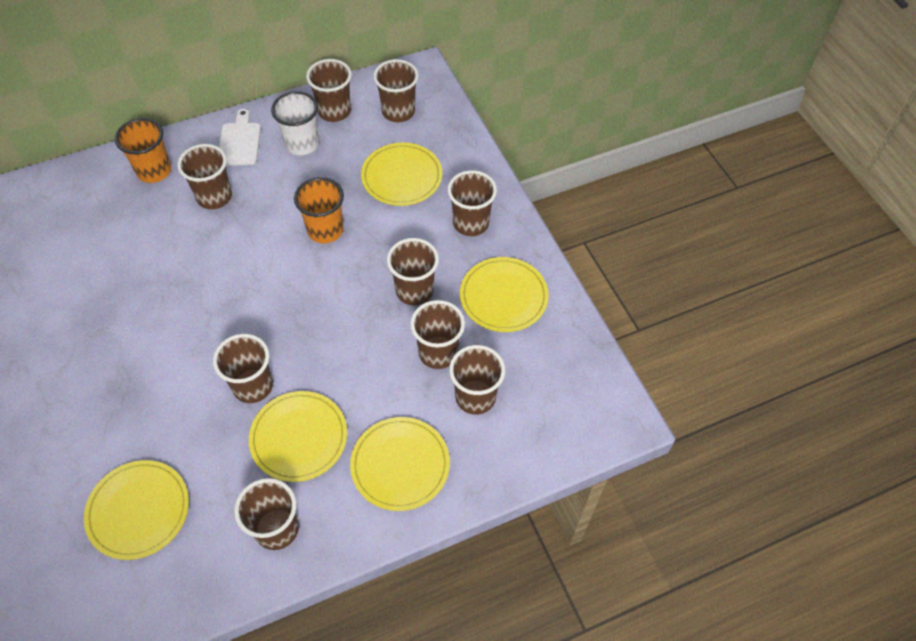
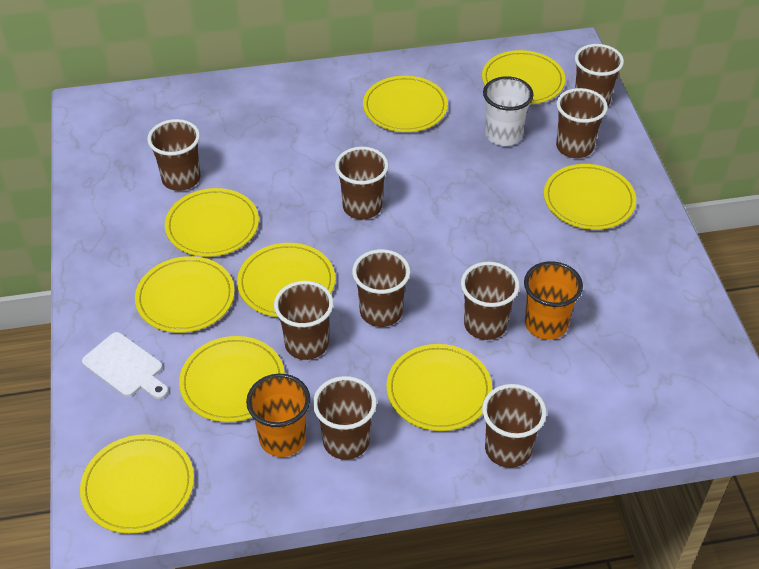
yellow plate: 5 -> 9

